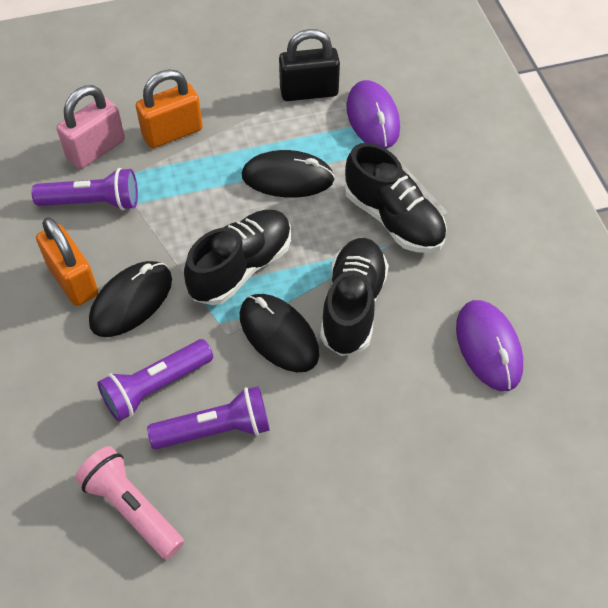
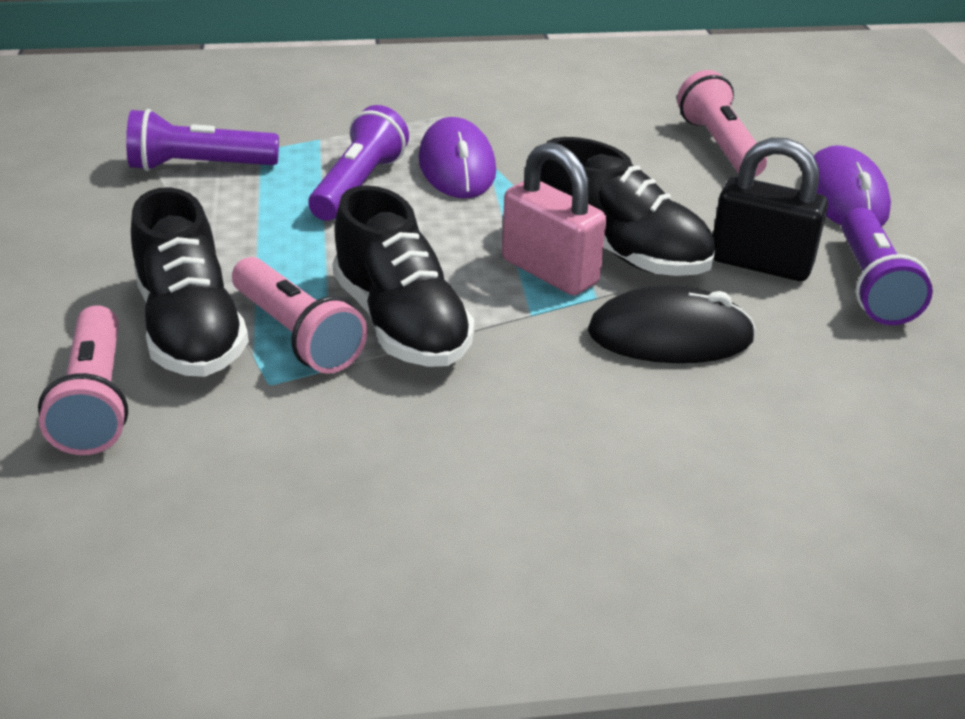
black mouse: 3 -> 1
orange padlock: 2 -> 0
pink flashlight: 1 -> 3

